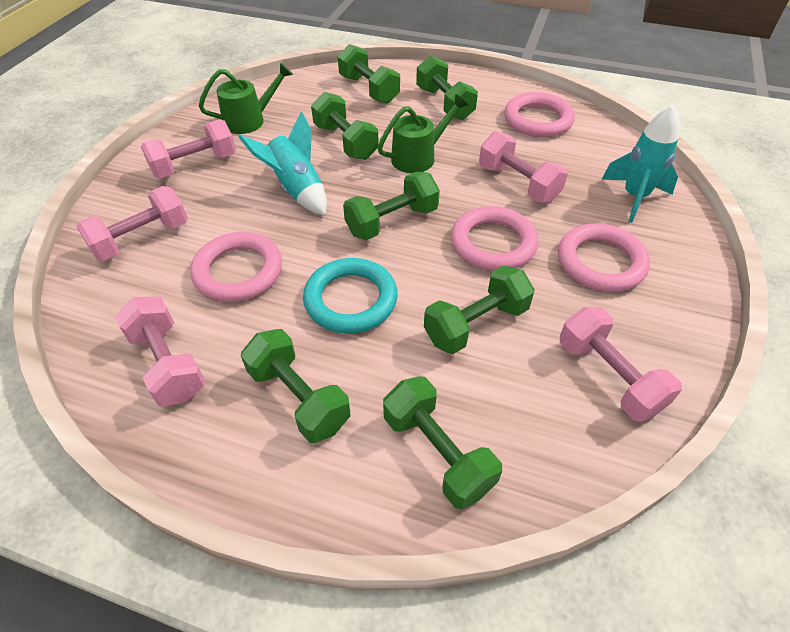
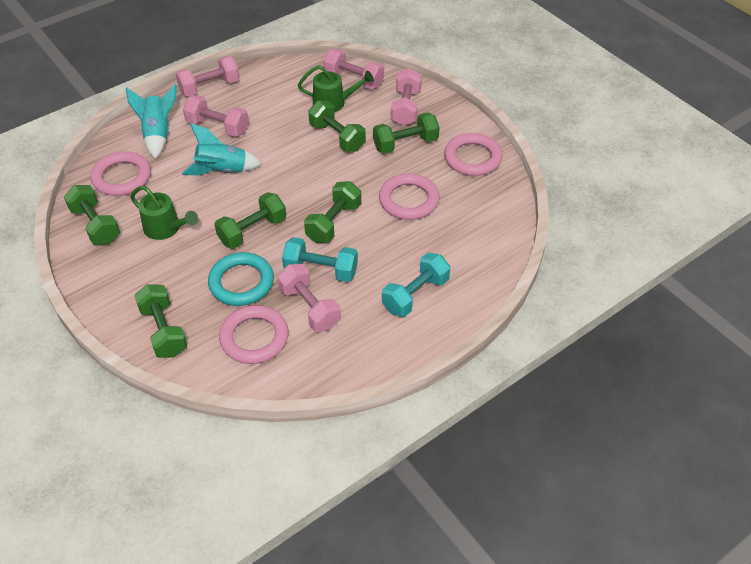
green dumbbell: 7 -> 6
turquoise dumbbell: 0 -> 2

